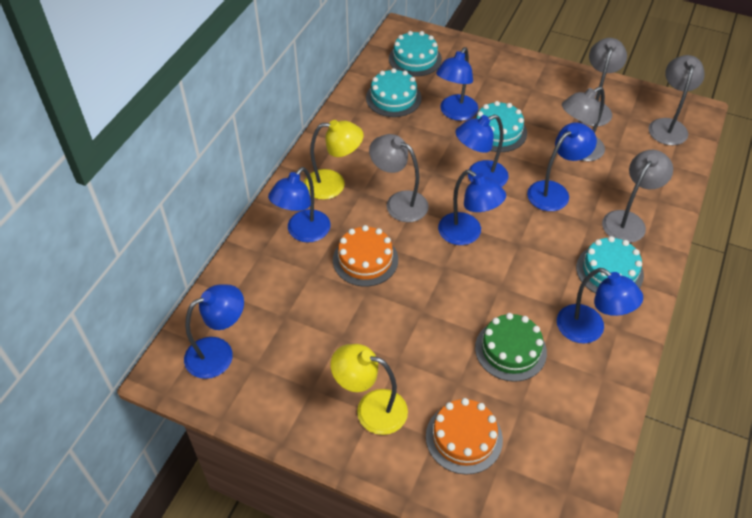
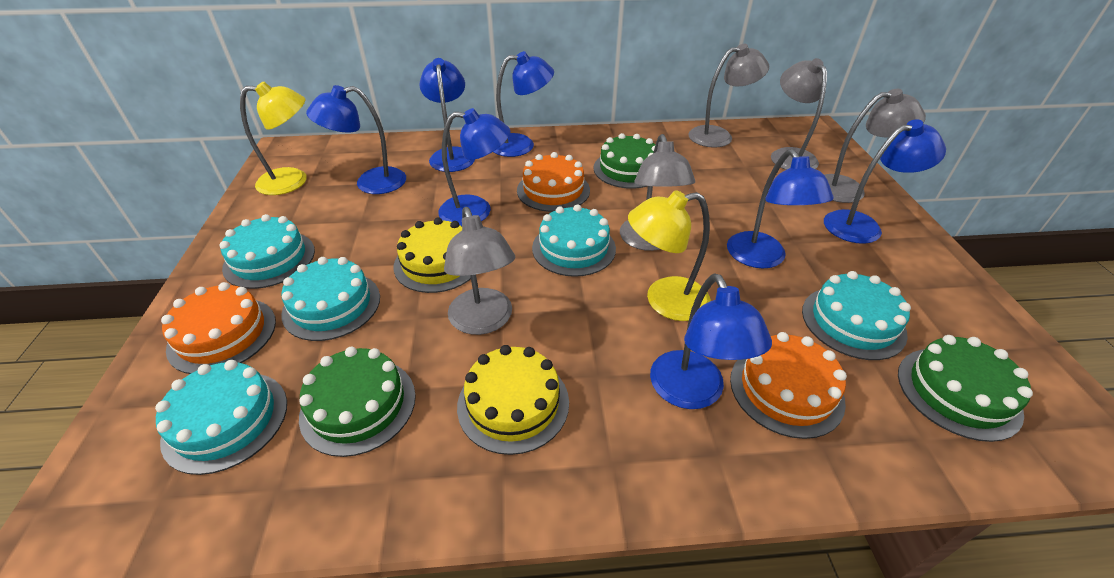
green cake: 1 -> 3
orange cake: 2 -> 3
turquoise cake: 4 -> 5
yellow cake: 0 -> 2

